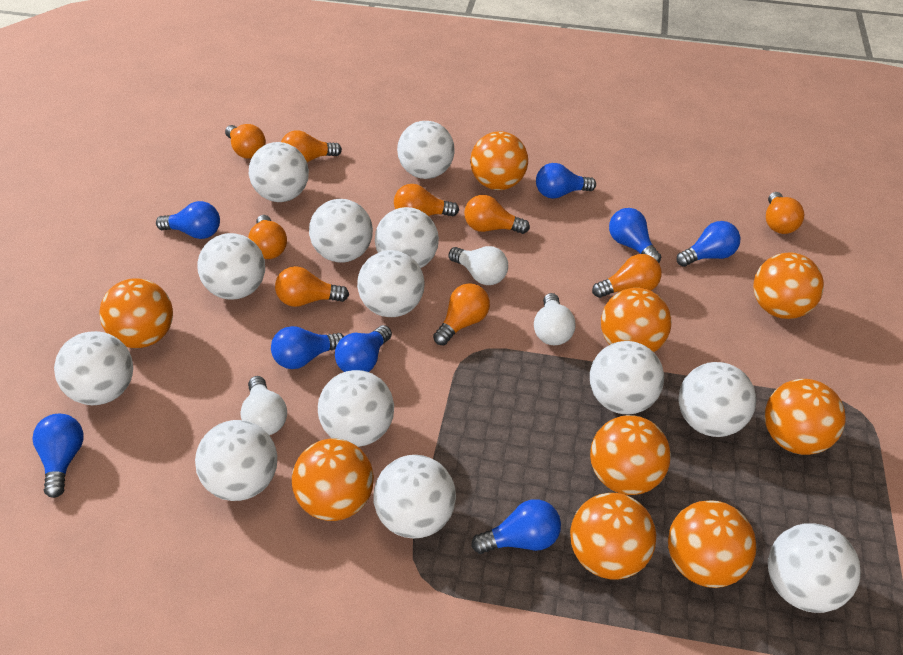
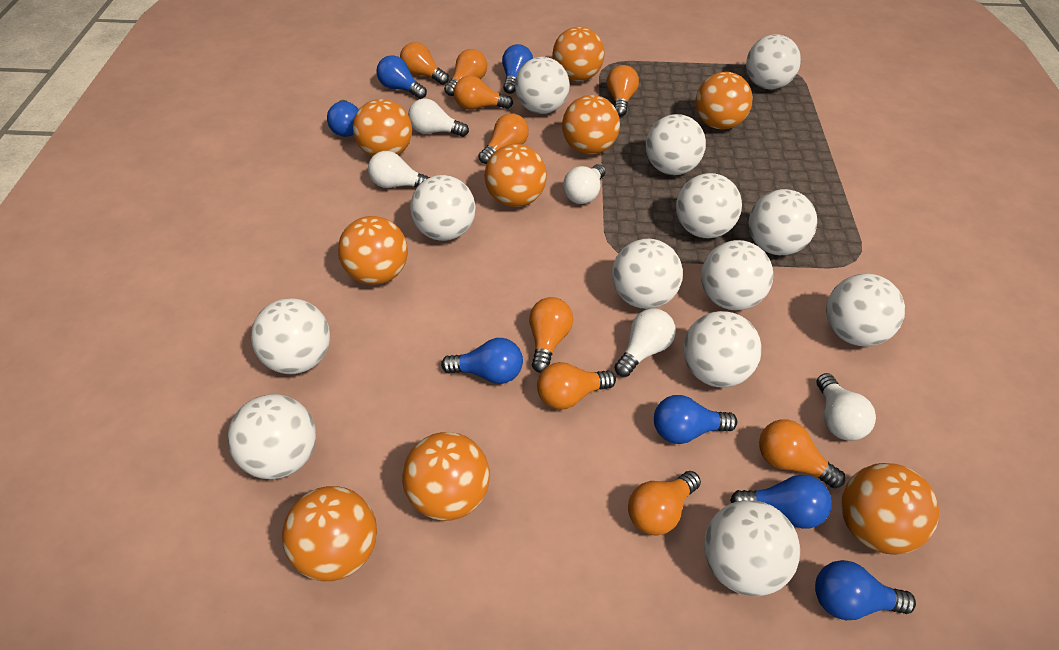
blue light bulb: 8 -> 7
white light bulb: 3 -> 5

